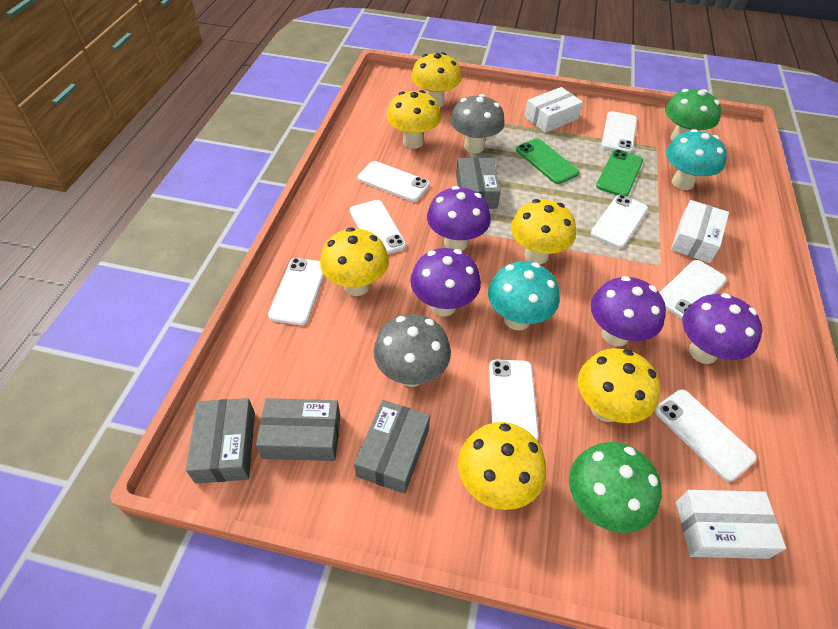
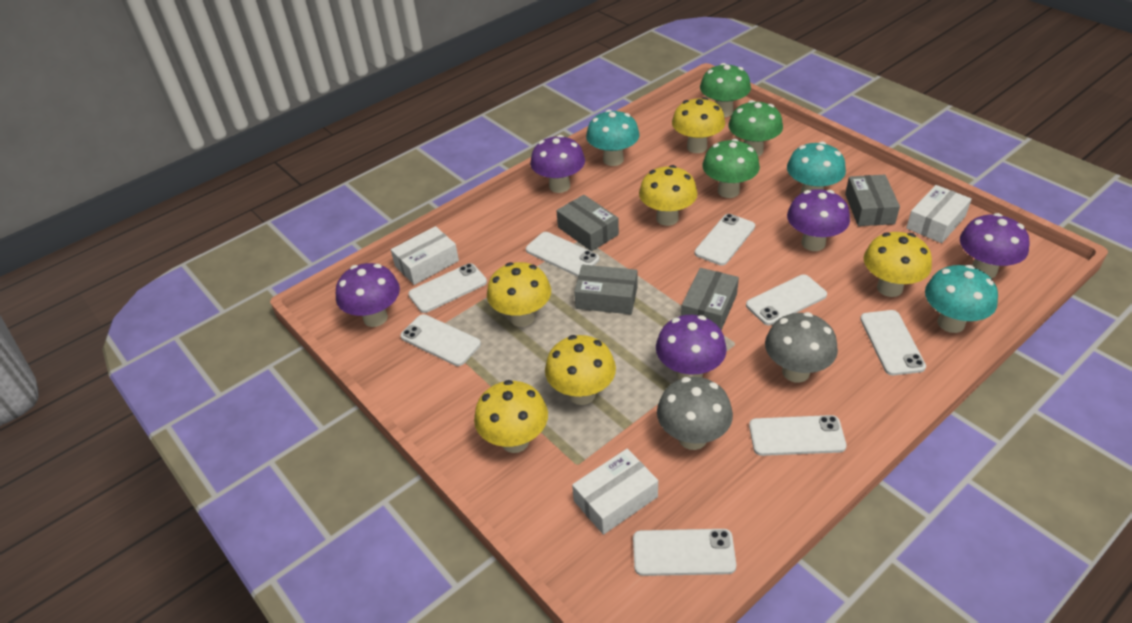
green mushroom: 2 -> 3
green phone: 2 -> 0
purple mushroom: 4 -> 5
turquoise mushroom: 2 -> 3

